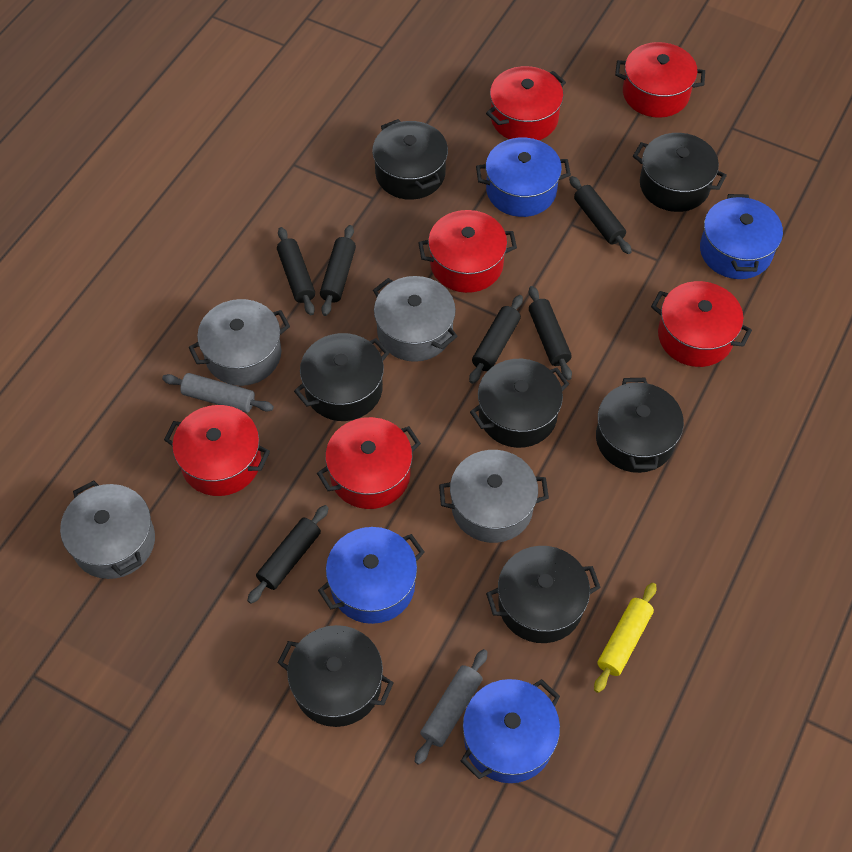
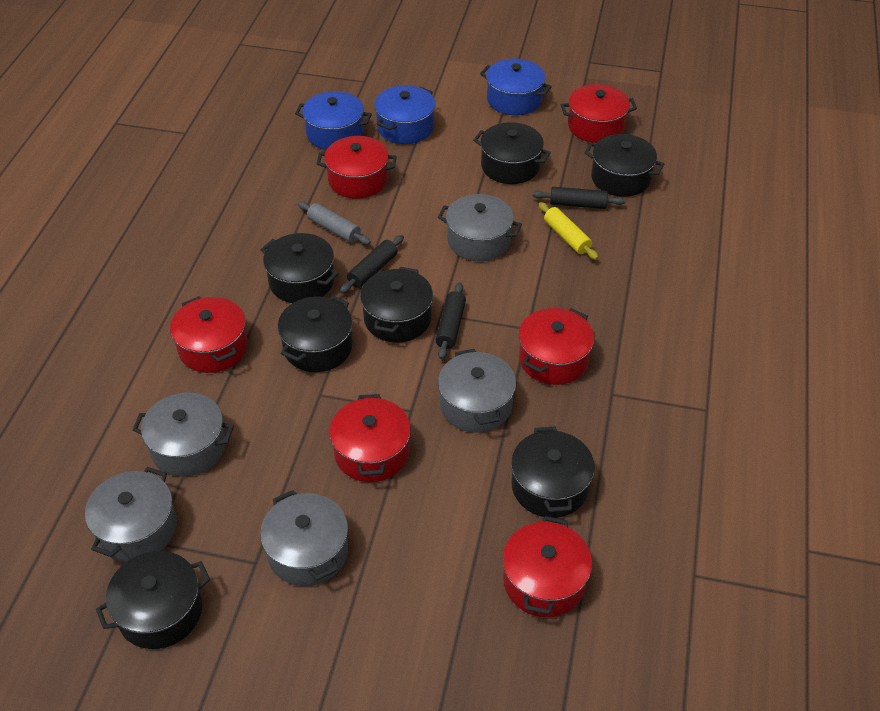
black rolling pin: 6 -> 3
blue pot: 4 -> 3
grey pot: 4 -> 5
grey rolling pin: 2 -> 1

